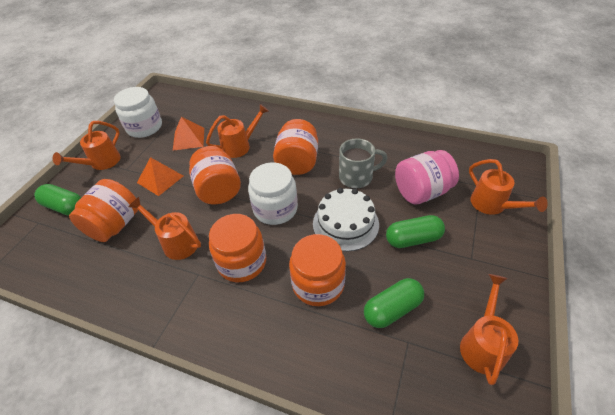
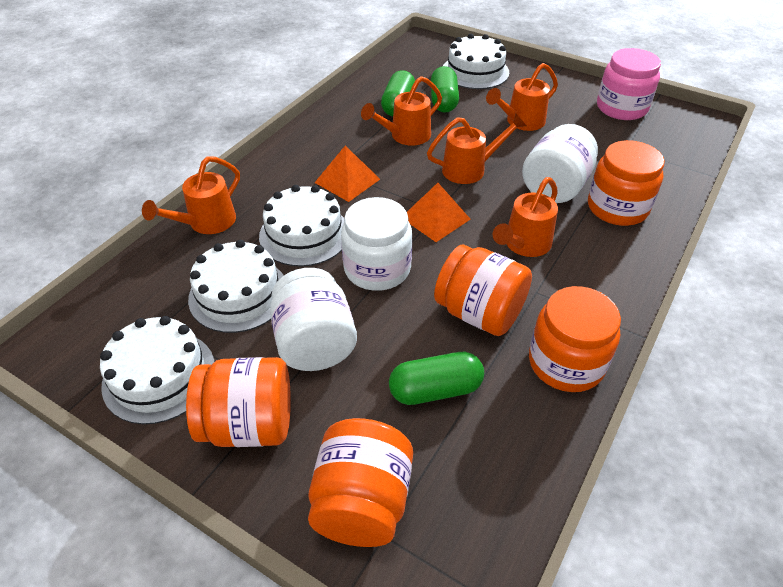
grey mug: 1 -> 0
white cake: 1 -> 4
white jar: 2 -> 3

